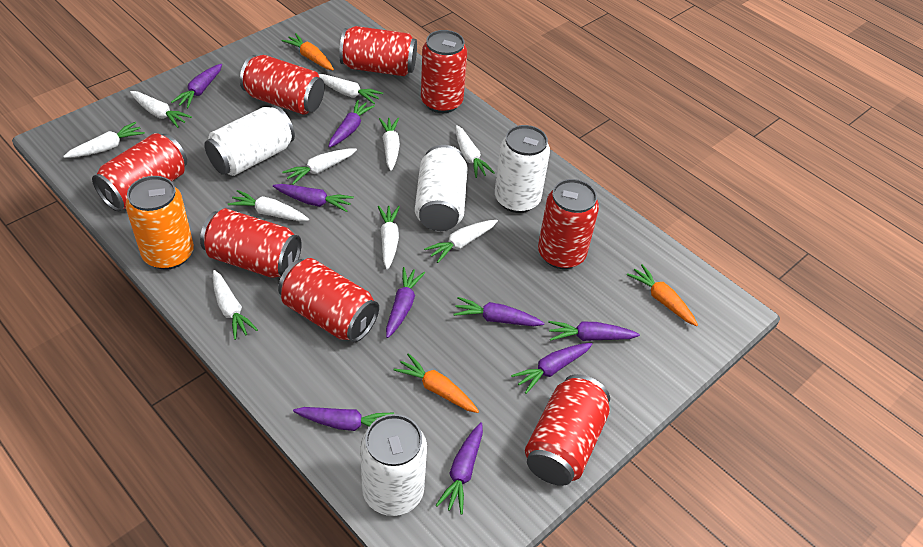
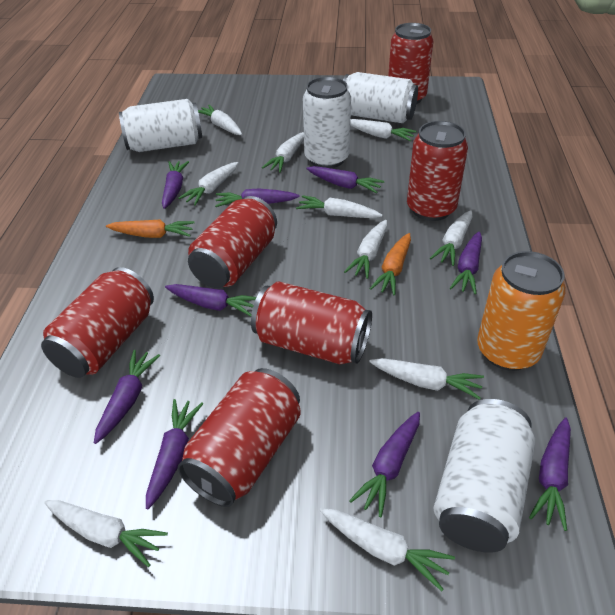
orange carrot: 3 -> 2
red can: 8 -> 6

